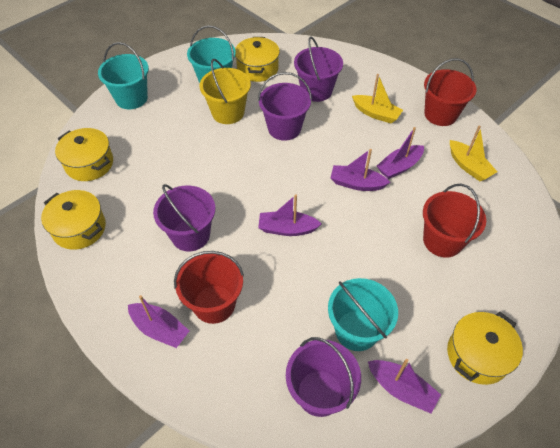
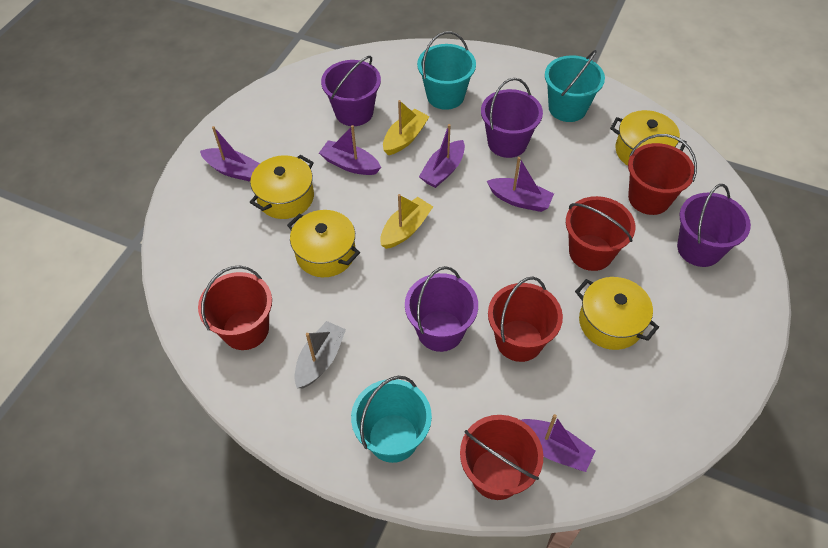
grey boat: 0 -> 1
red bucket: 3 -> 5
yellow bucket: 1 -> 0

